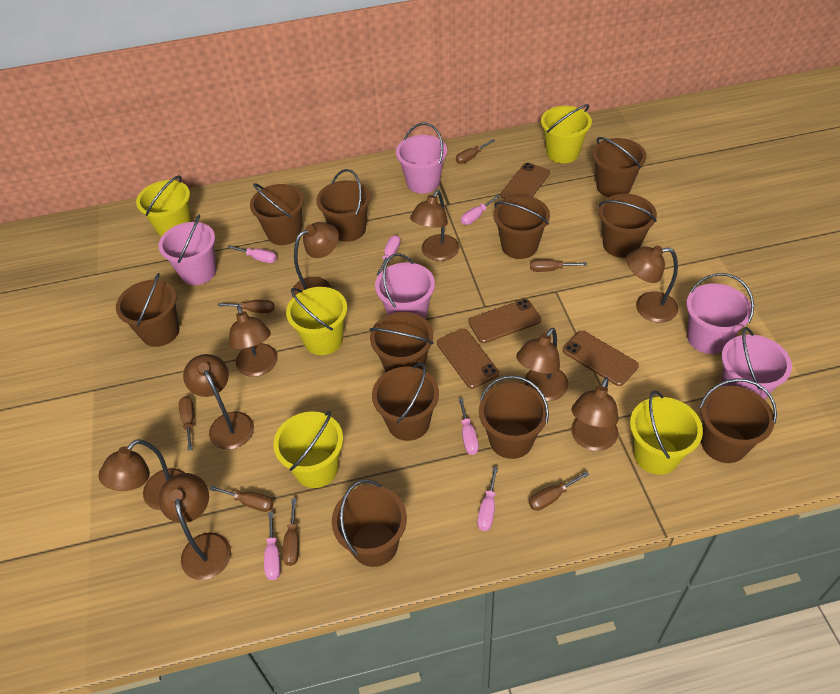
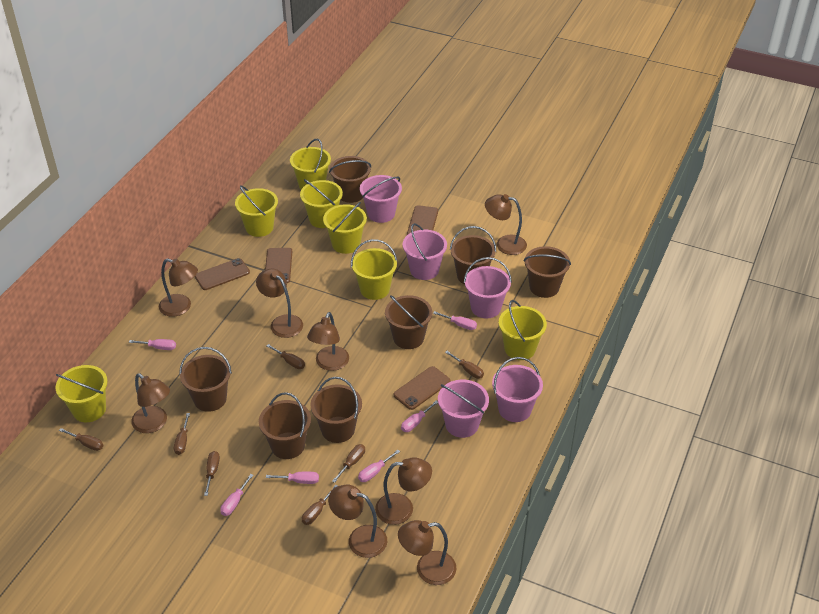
brown bucket: 11 -> 7
brown lamp: 9 -> 8
yellow bucket: 5 -> 7

